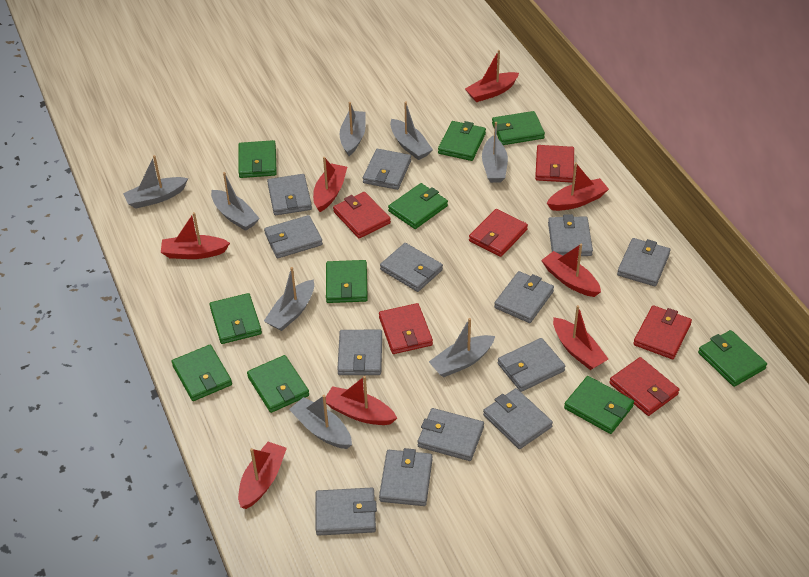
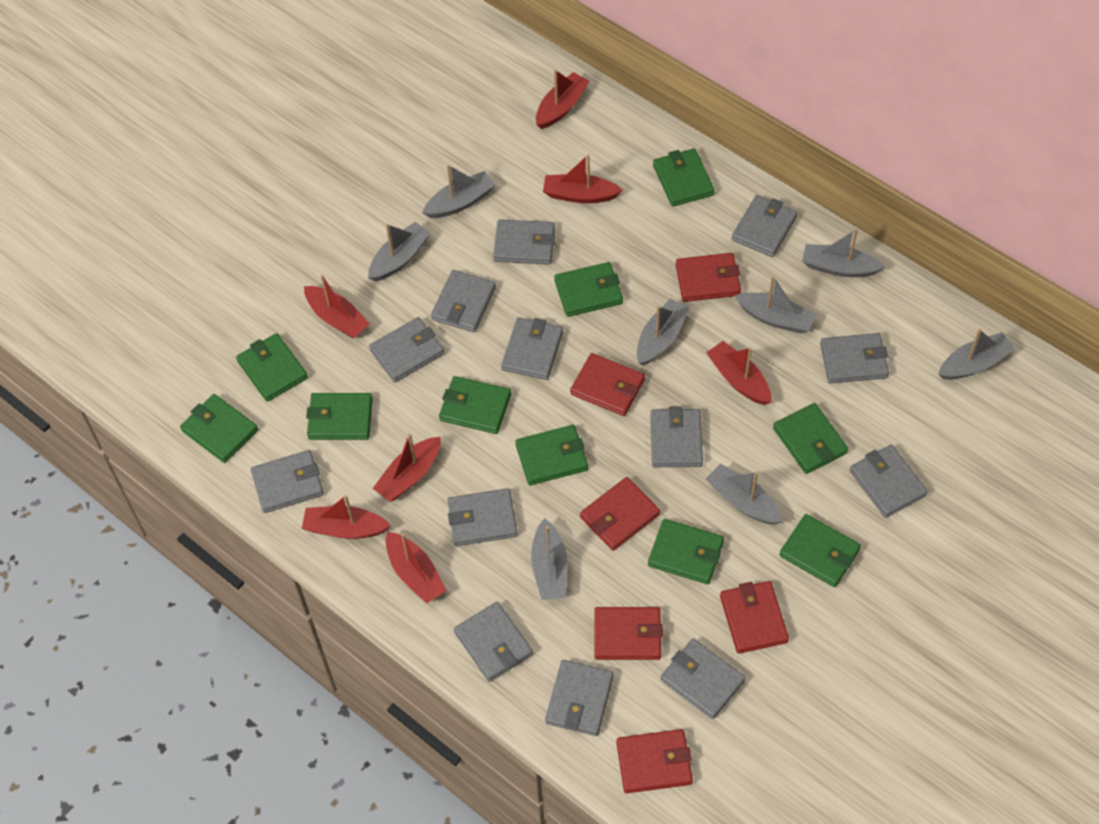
red boat: 8 -> 7

